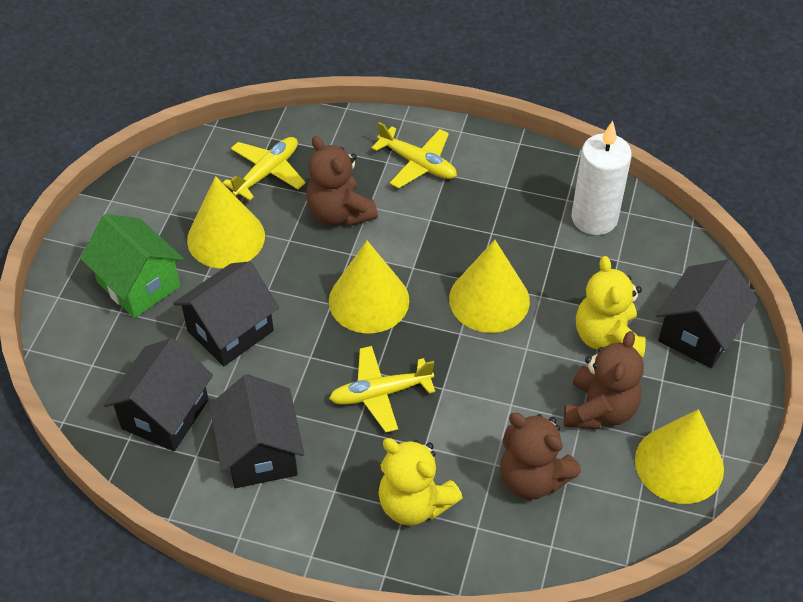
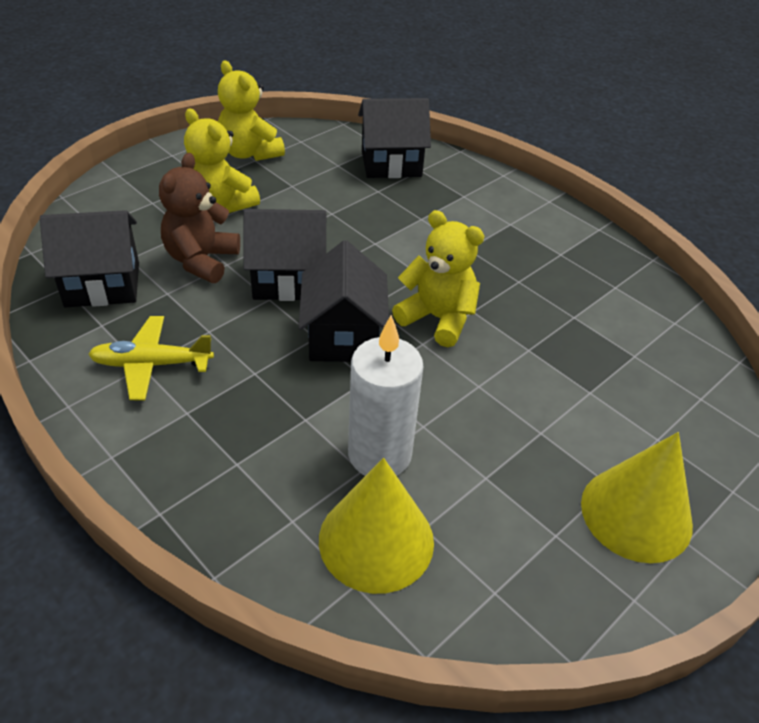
brown teddy bear: 3 -> 1
green house: 1 -> 0
yellow cone: 4 -> 2
yellow plane: 3 -> 1
yellow teddy bear: 2 -> 3

